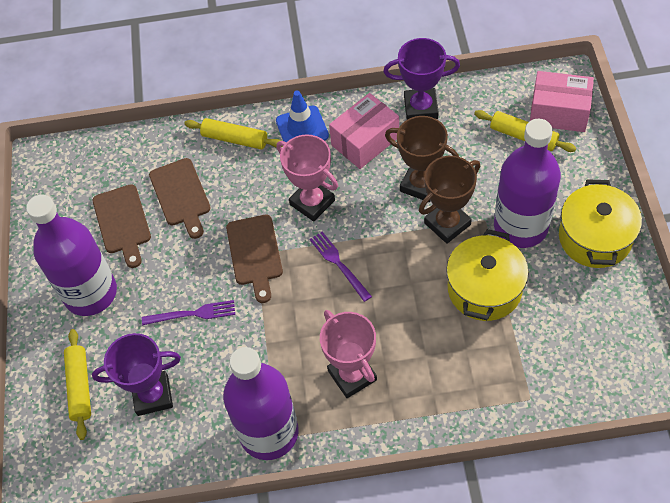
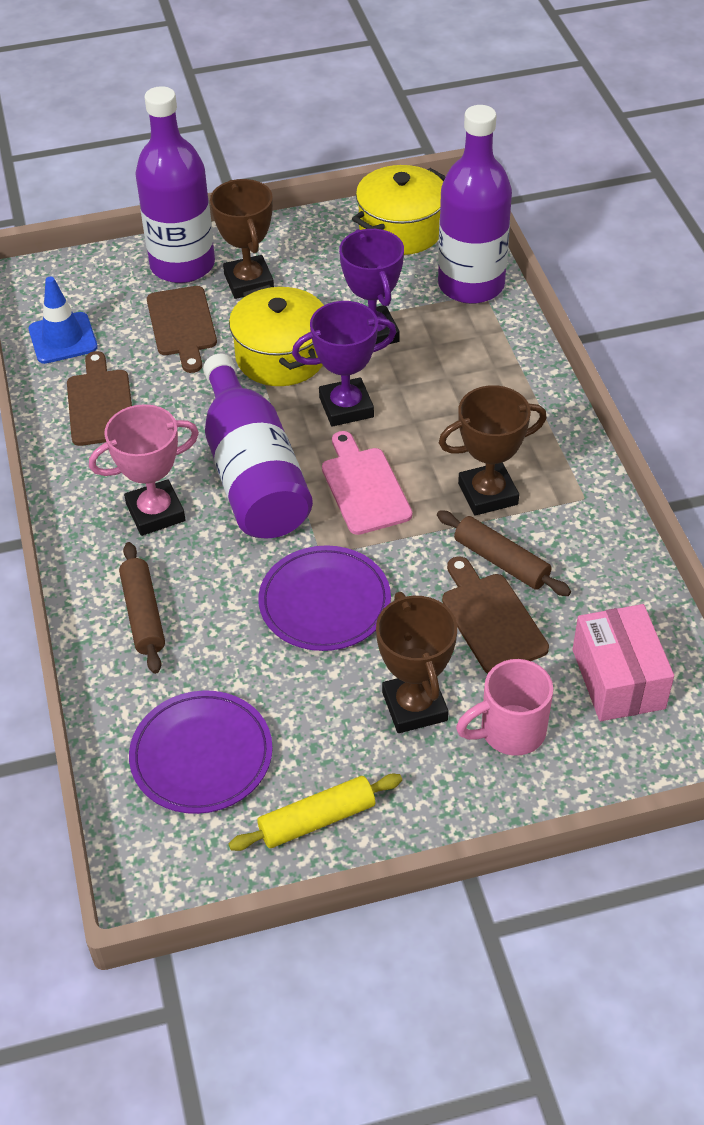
brown rolling pin: 0 -> 2
brown trophy: 2 -> 3
pink box: 2 -> 1
pink cutting board: 0 -> 1
pink mug: 0 -> 1
pink trophy: 2 -> 1
purple fork: 2 -> 0
purple plate: 0 -> 2
yellow rolling pin: 3 -> 1

